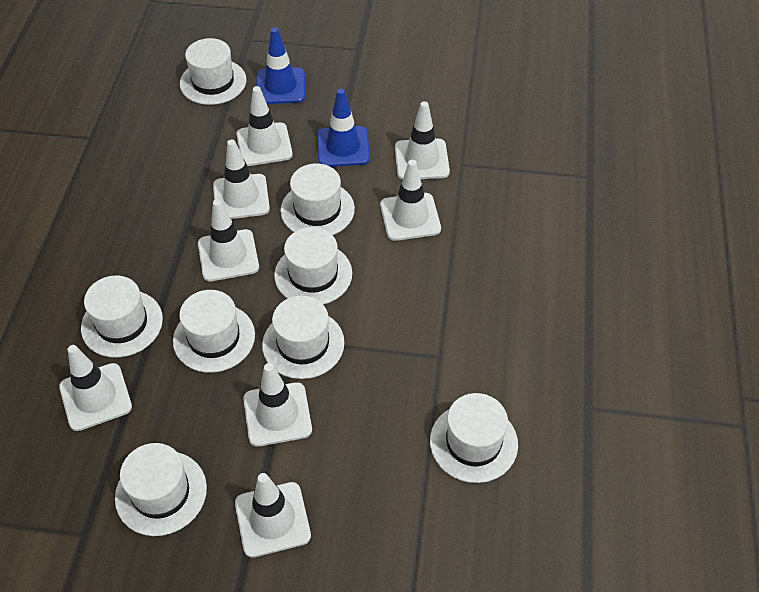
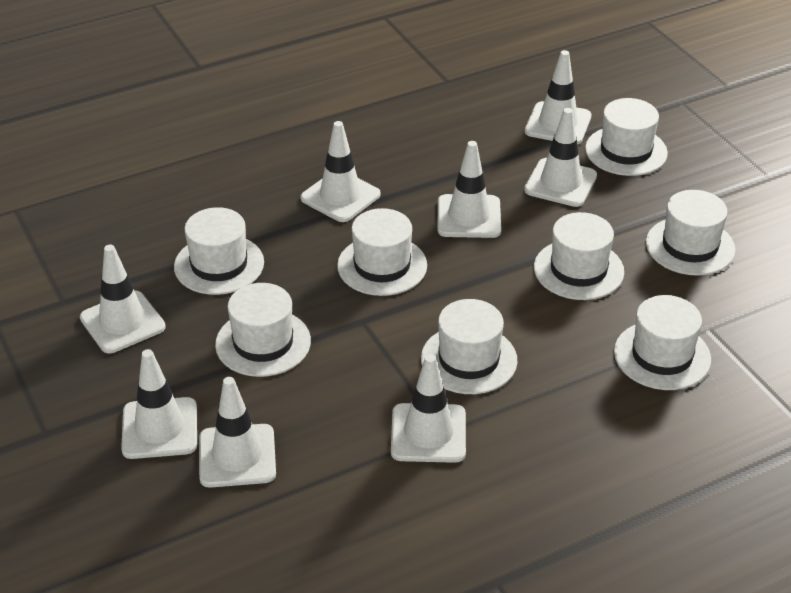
blue traffic cone: 2 -> 0

